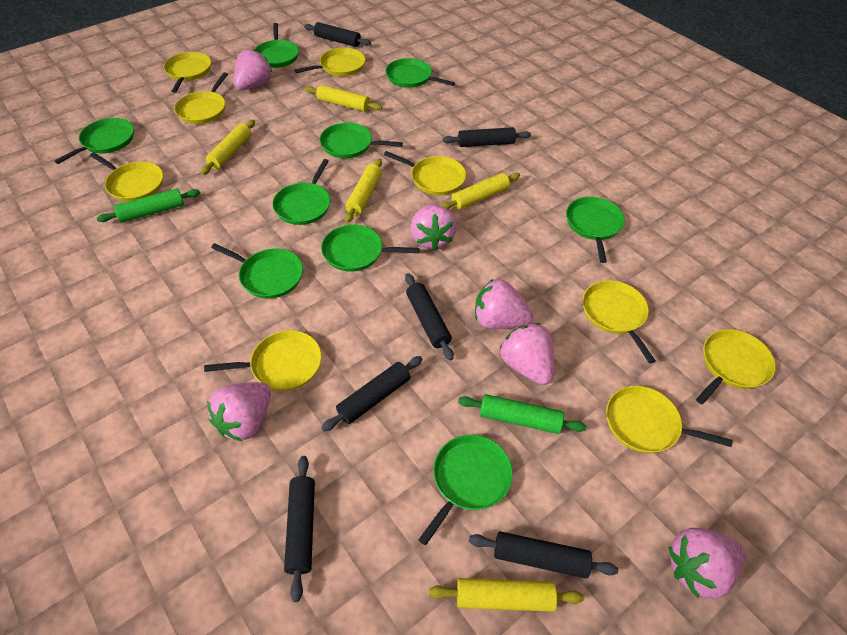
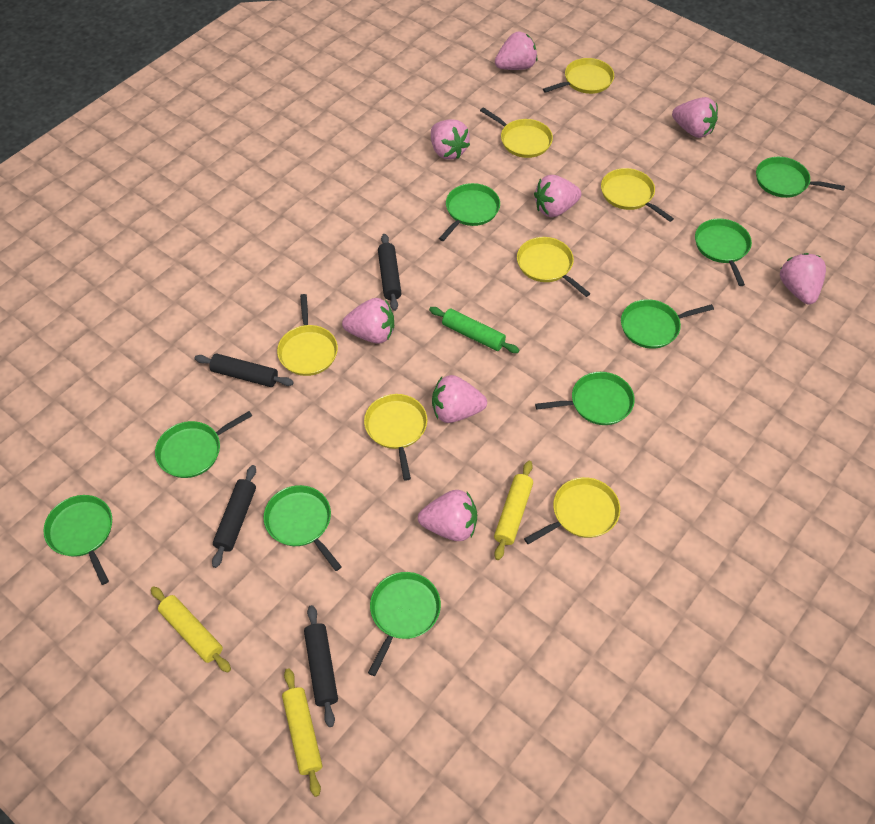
black rolling pin: 6 -> 4
green rolling pin: 2 -> 1
pink strawberry: 6 -> 8
yellow pan: 9 -> 7
yellow rolling pin: 5 -> 3

